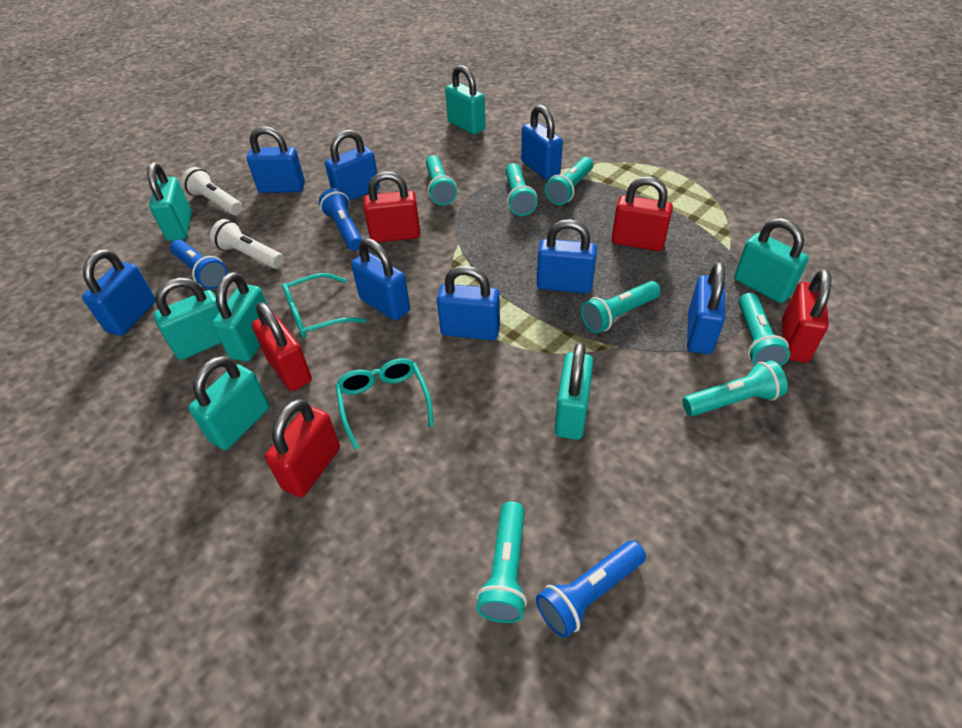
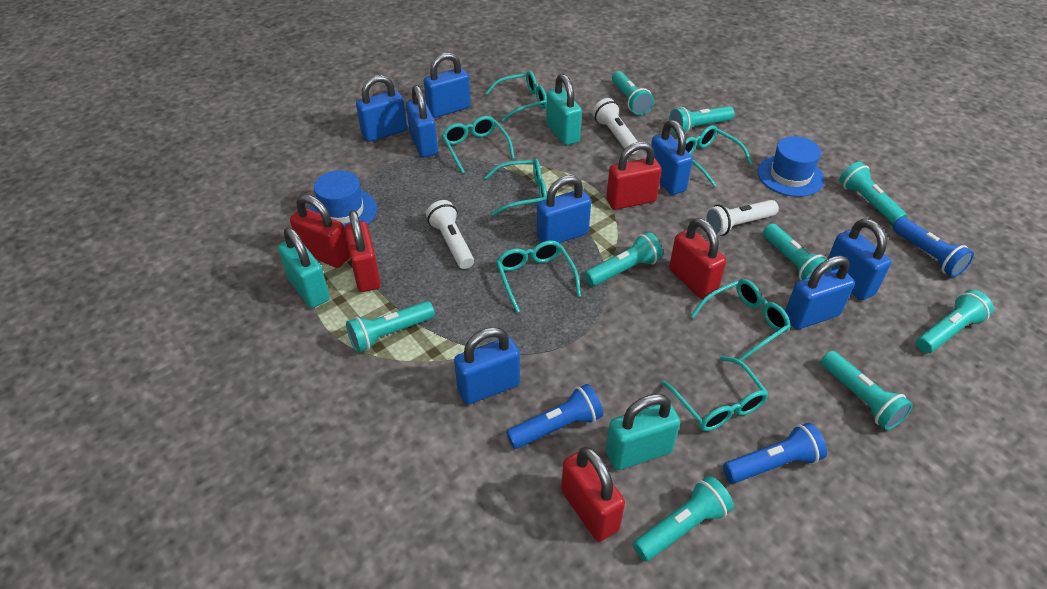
blue hat: 0 -> 2
turquoise flashlight: 7 -> 9
turquoise glasses: 2 -> 7
turquoise padlock: 7 -> 3
white flashlight: 2 -> 3

